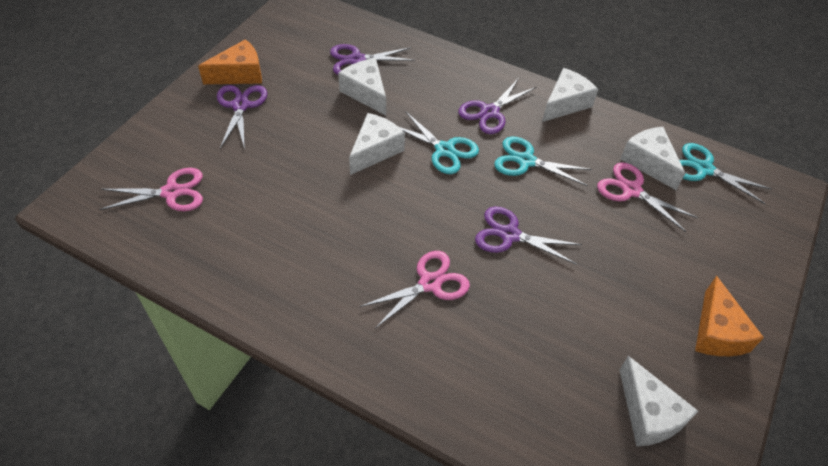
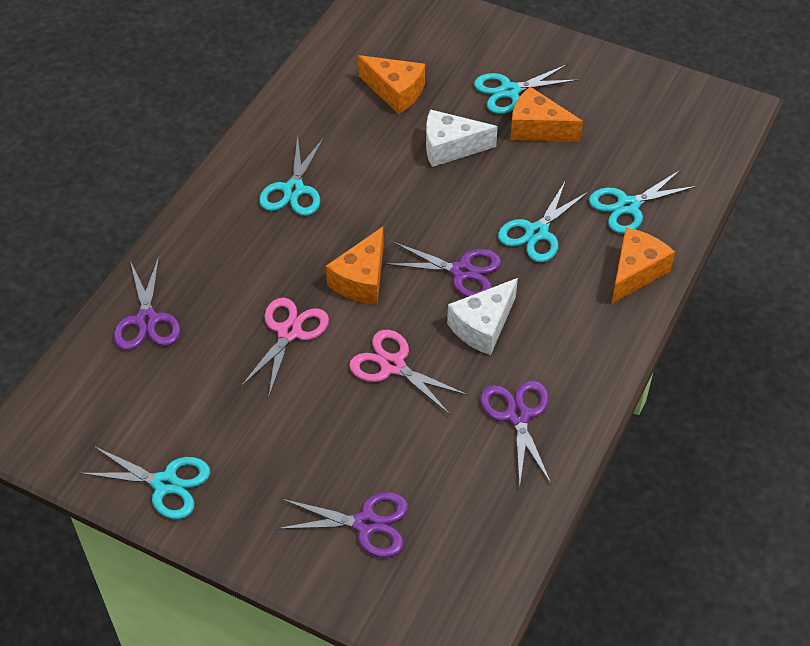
orange cheese: 2 -> 4
pink scissors: 3 -> 2
turquoise scissors: 3 -> 5
white cheese: 5 -> 2

